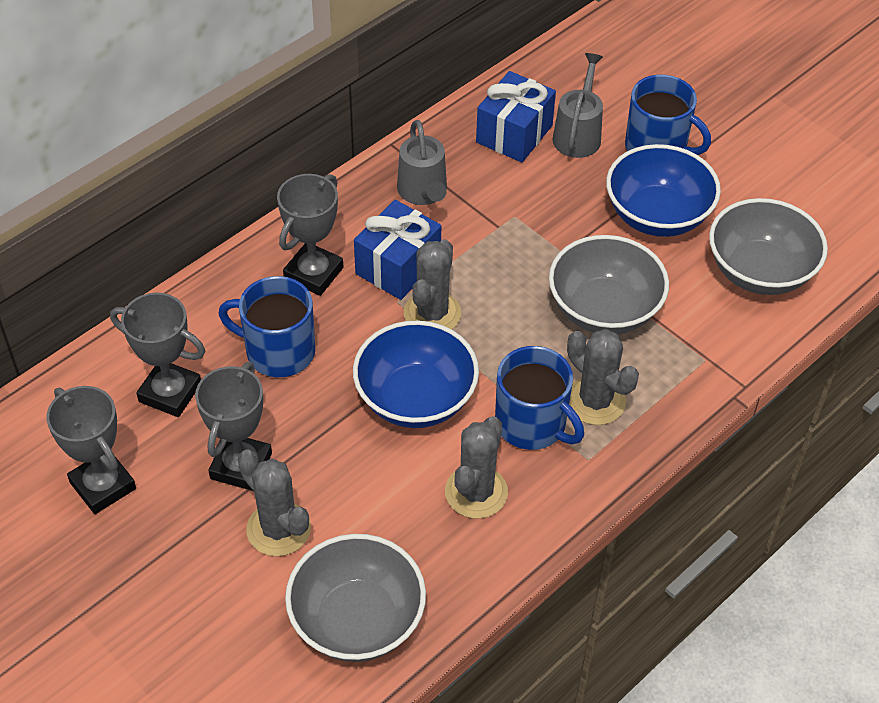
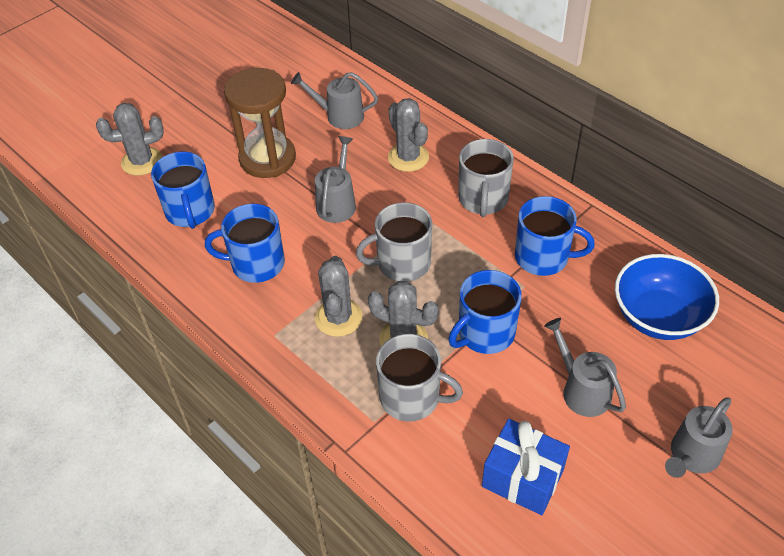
blue bowl: 2 -> 1
blue gift: 2 -> 1
blue mug: 3 -> 4
brown hourglass: 0 -> 1
grey bowl: 3 -> 0
grey mug: 0 -> 3
grey trophy: 4 -> 0
grey watering can: 2 -> 4

